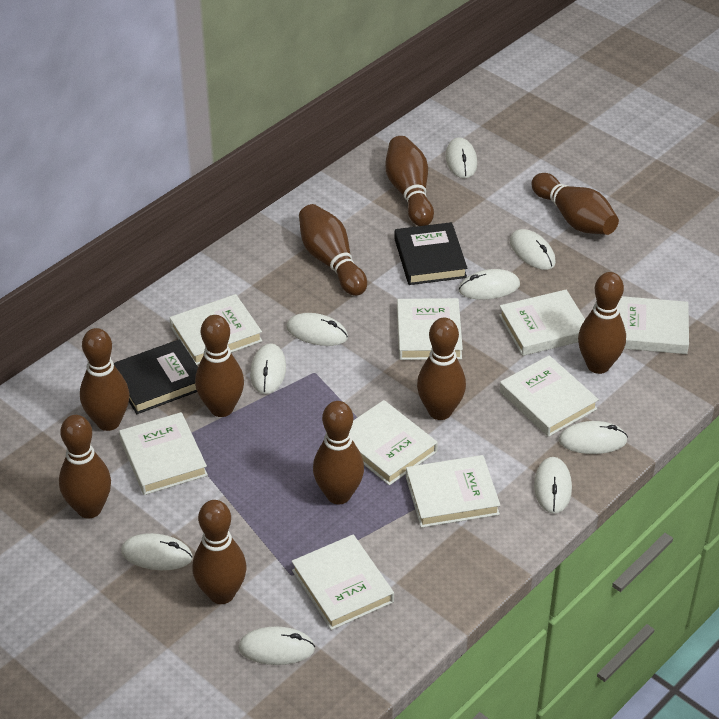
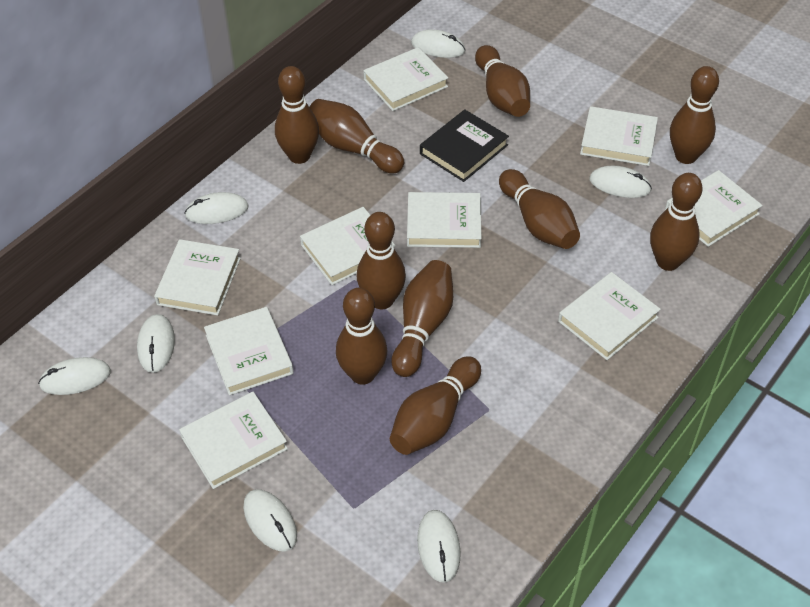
black book: 2 -> 1
white mouse: 9 -> 7

